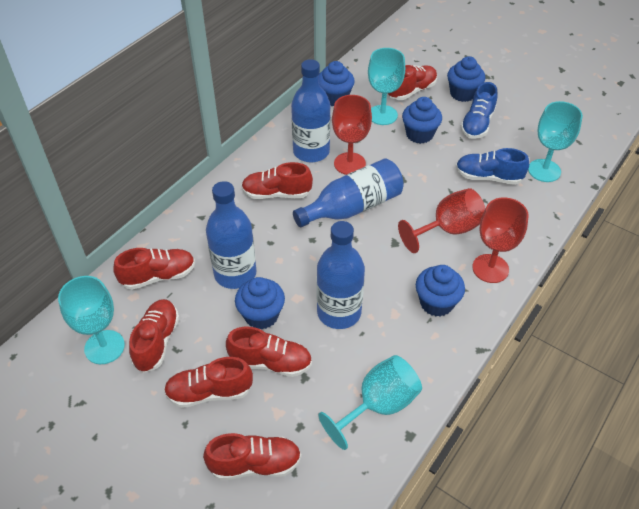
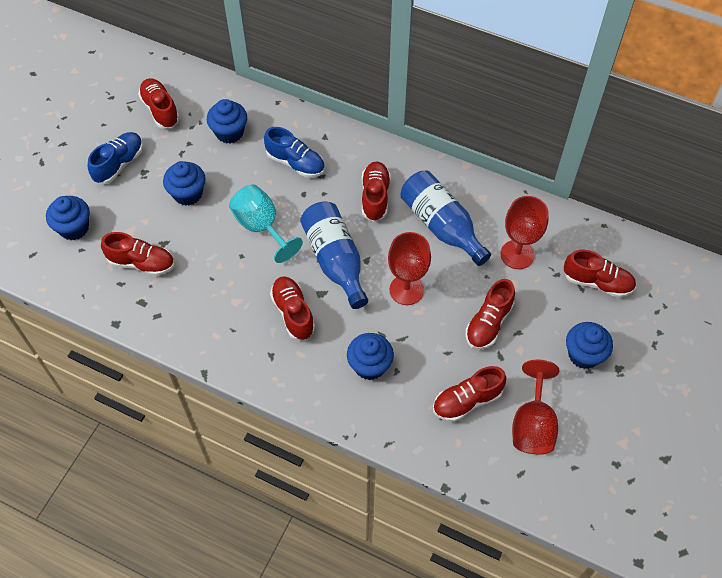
blue bottle: 4 -> 2
turquoise goblet: 4 -> 1

